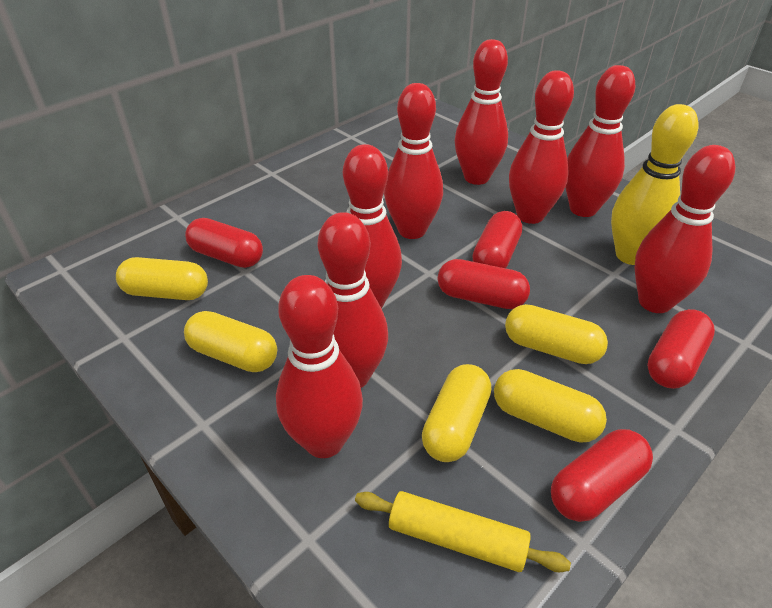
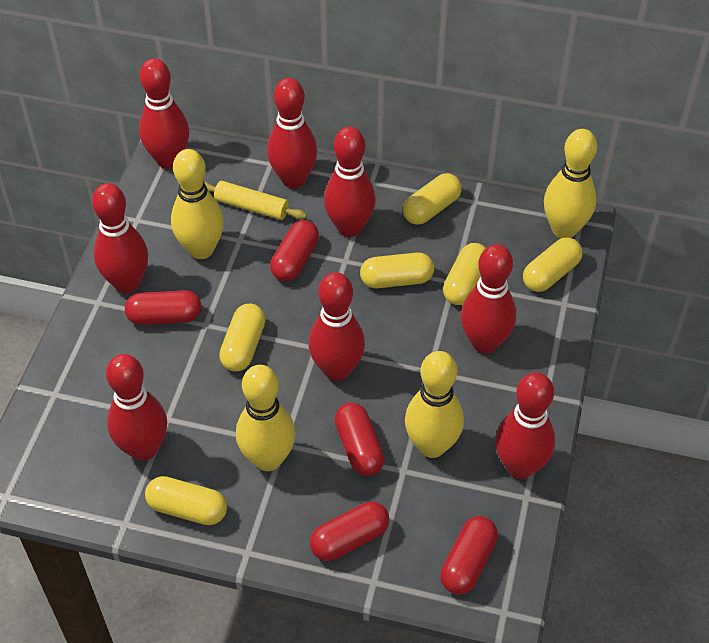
yellow bowling pin: 1 -> 4
yellow capsule: 5 -> 6

